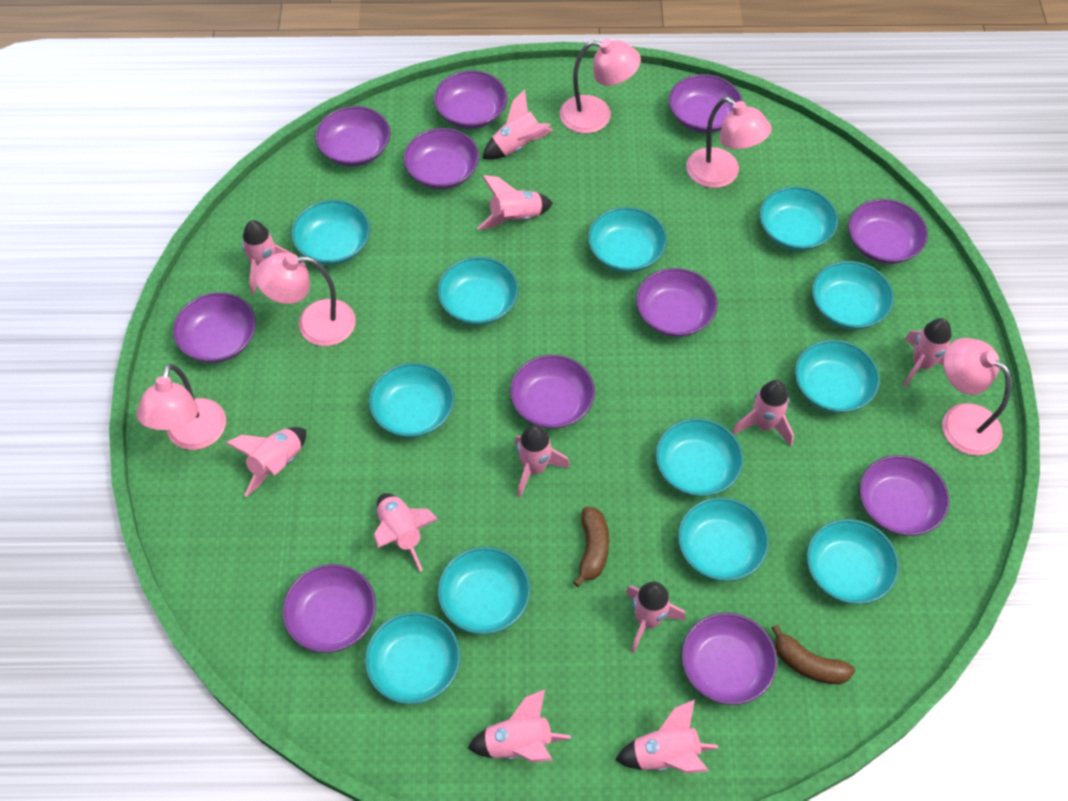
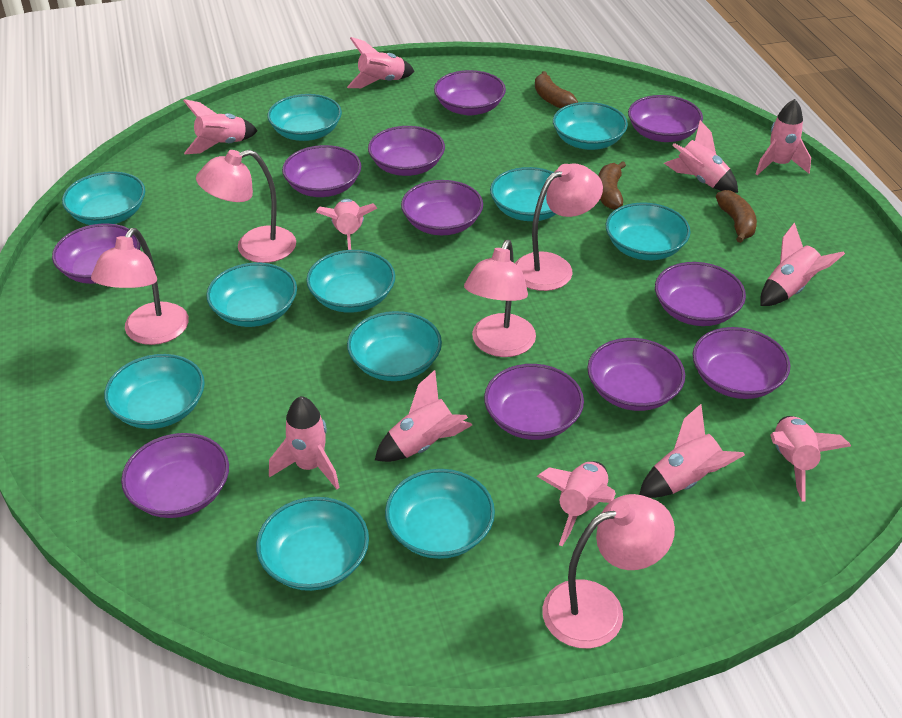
brown banana: 2 -> 3
turquoise bowl: 12 -> 11

